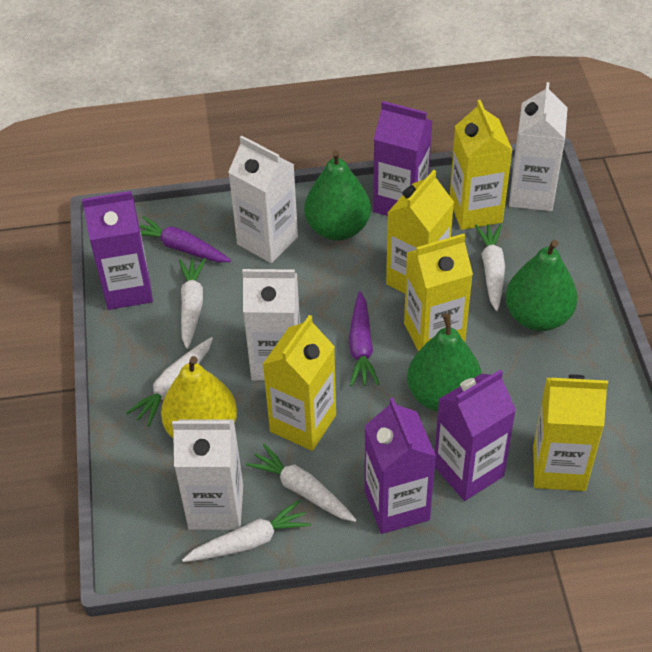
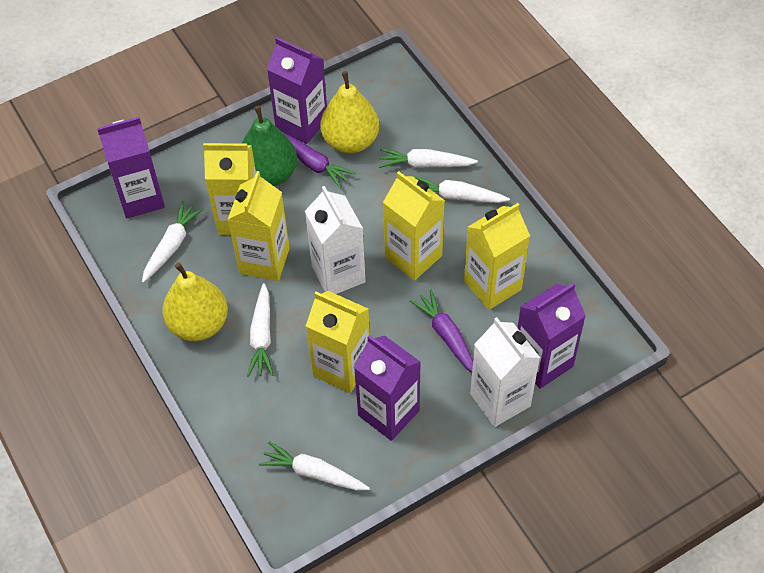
green pear: 3 -> 1
white carton: 4 -> 2
yellow pear: 1 -> 2

